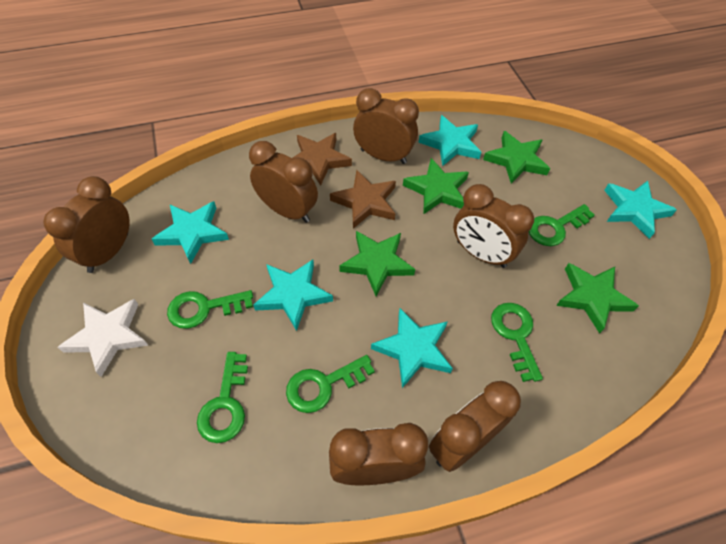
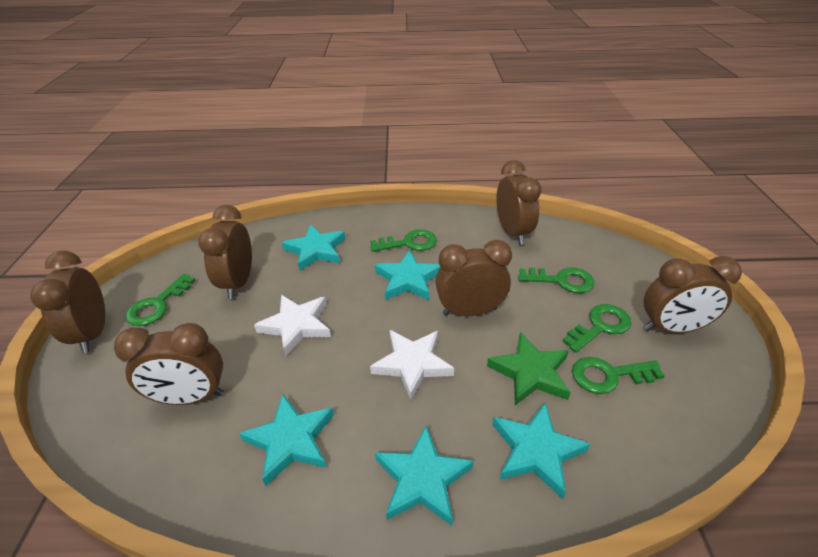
brown star: 2 -> 0
green star: 4 -> 1
white star: 1 -> 2

